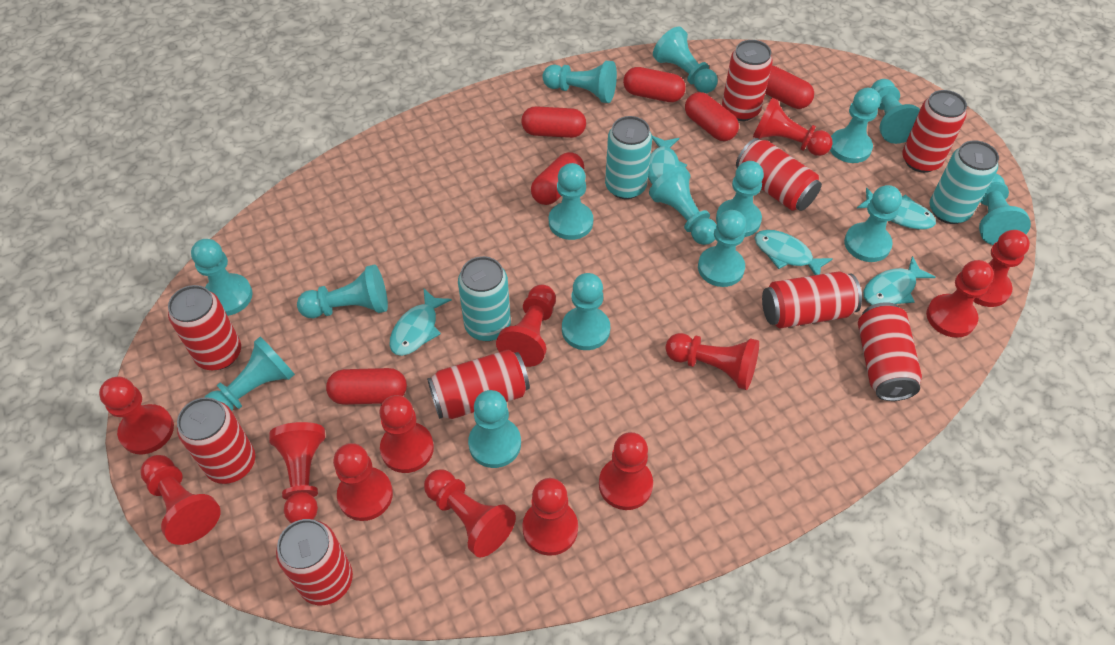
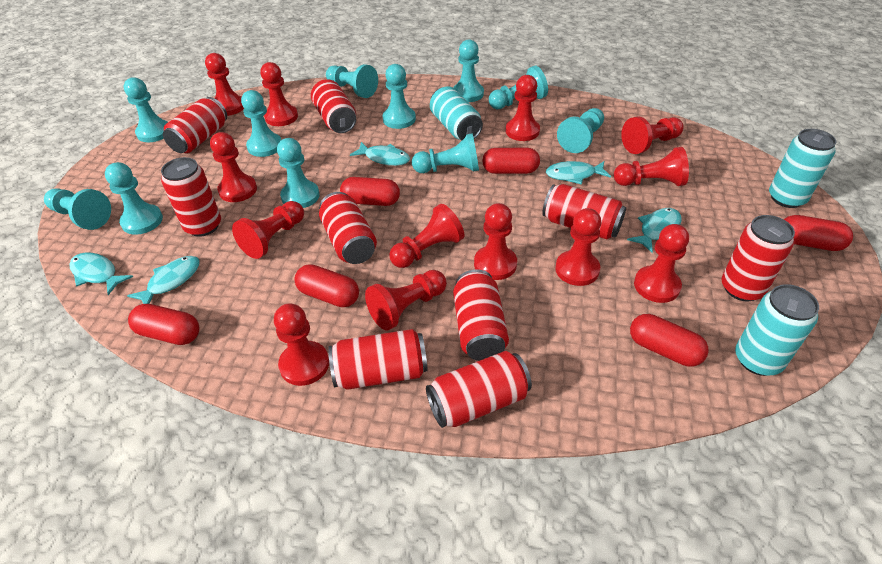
turquoise pawn: 15 -> 11

